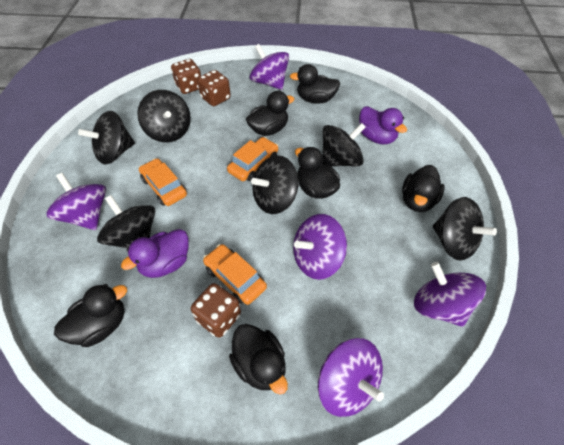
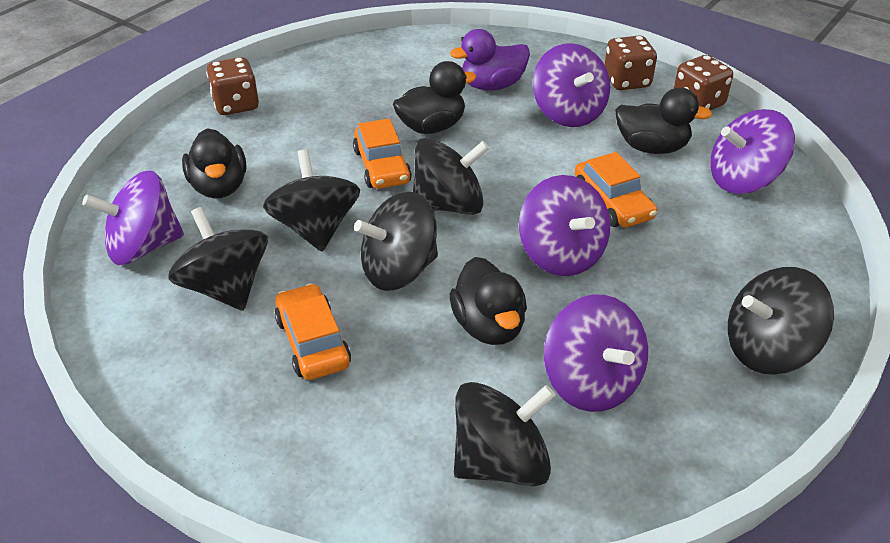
black duck: 6 -> 4
purple duck: 2 -> 1

